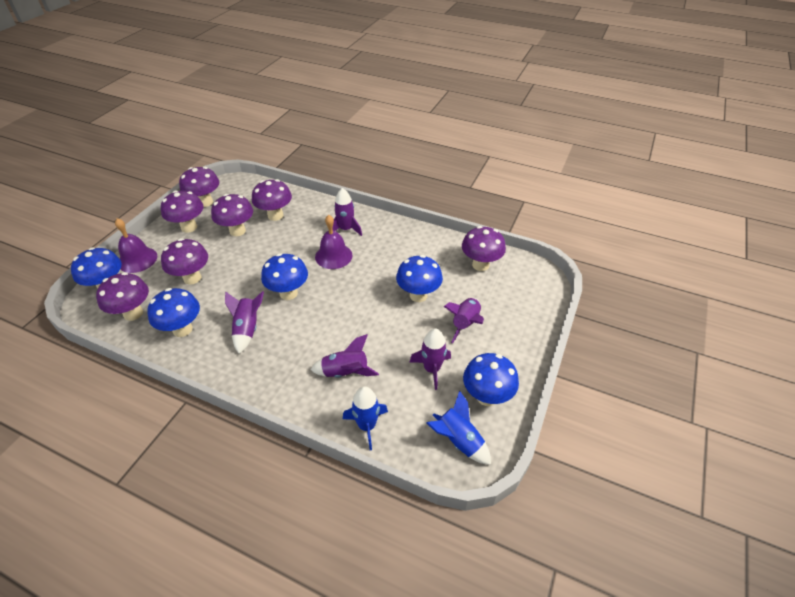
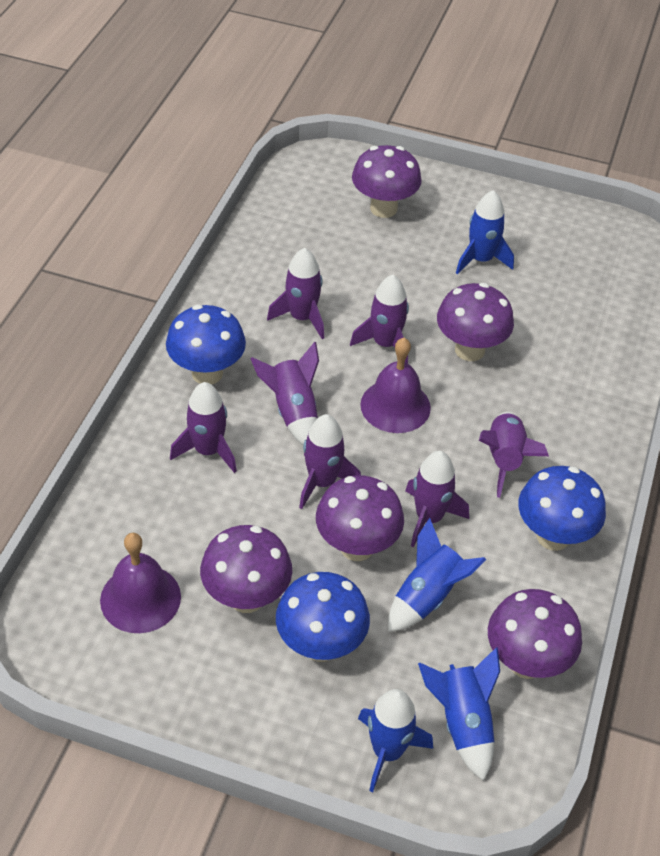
blue mushroom: 5 -> 3
blue rocket: 2 -> 4
purple mushroom: 7 -> 5
purple rocket: 5 -> 7

